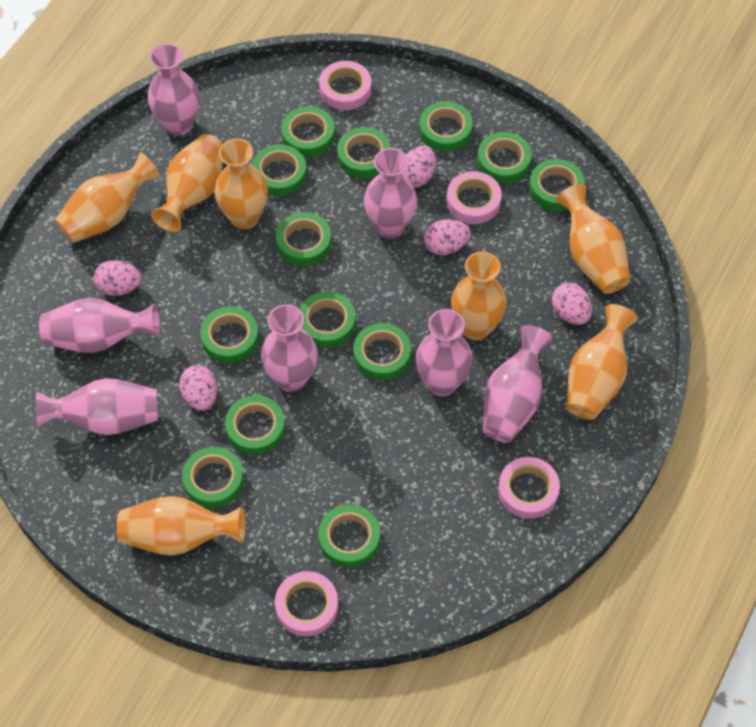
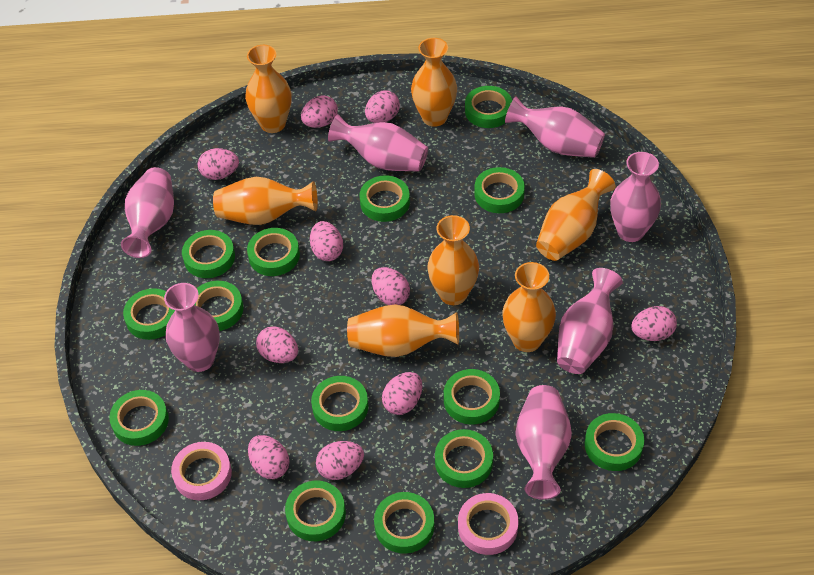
green tape: 13 -> 14
pink egg: 5 -> 10
pink tape: 4 -> 2

